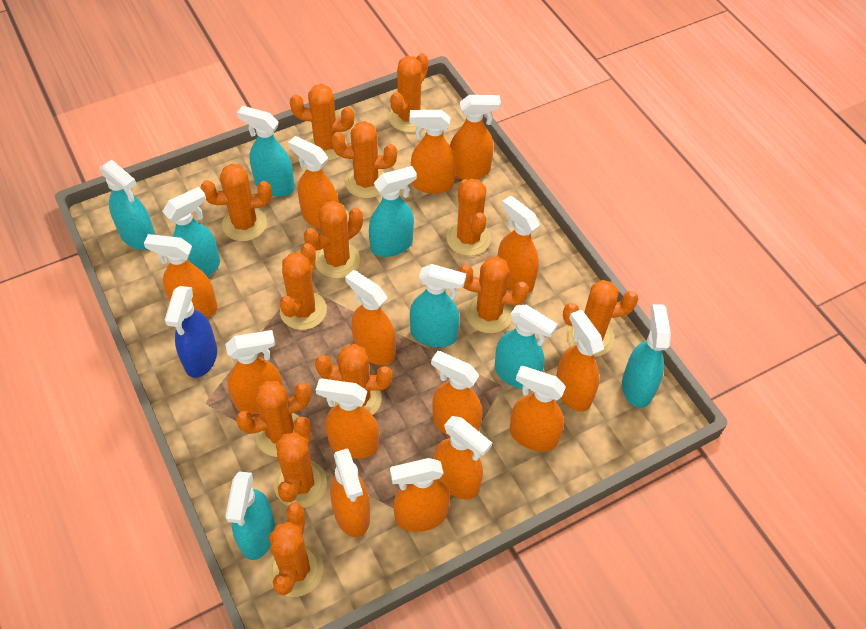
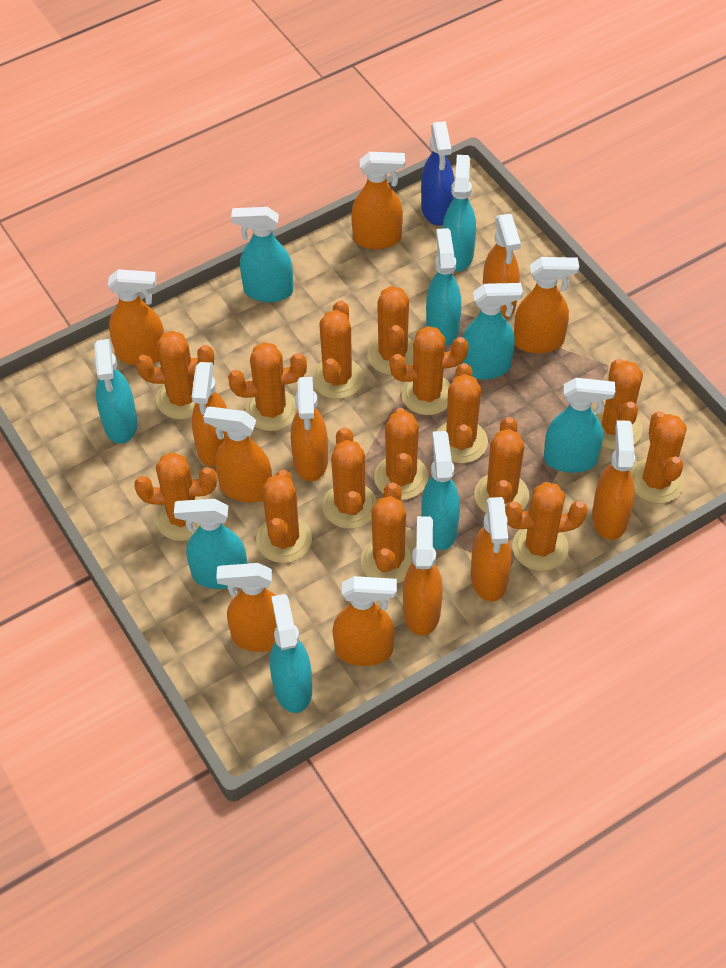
orange cactus: 13 -> 15
orange spray bottle: 14 -> 12
turquoise spray bottle: 8 -> 9

